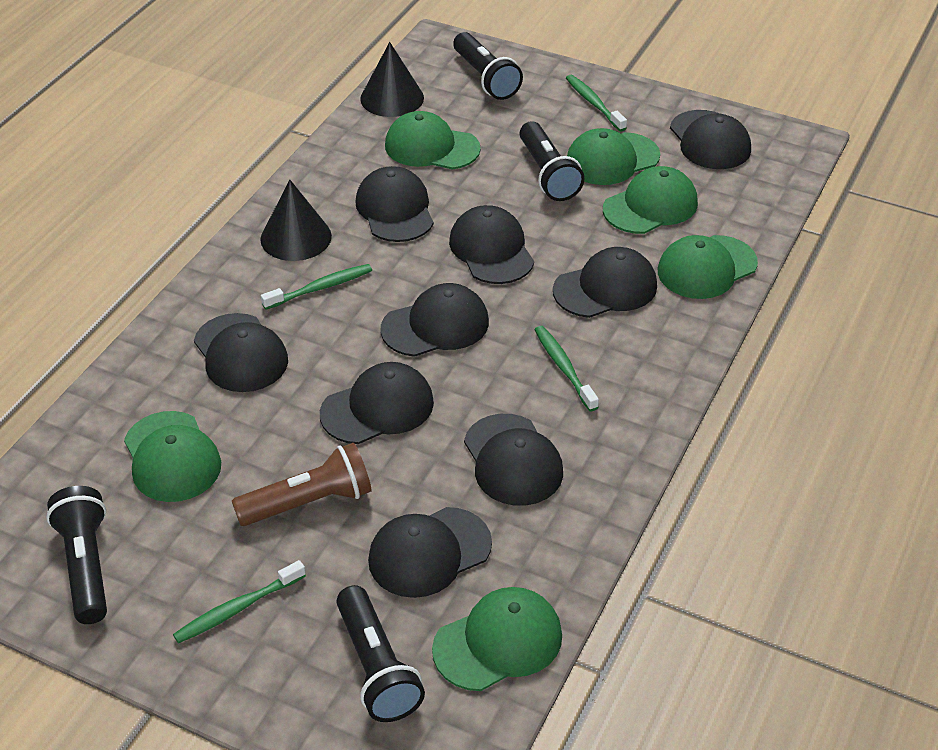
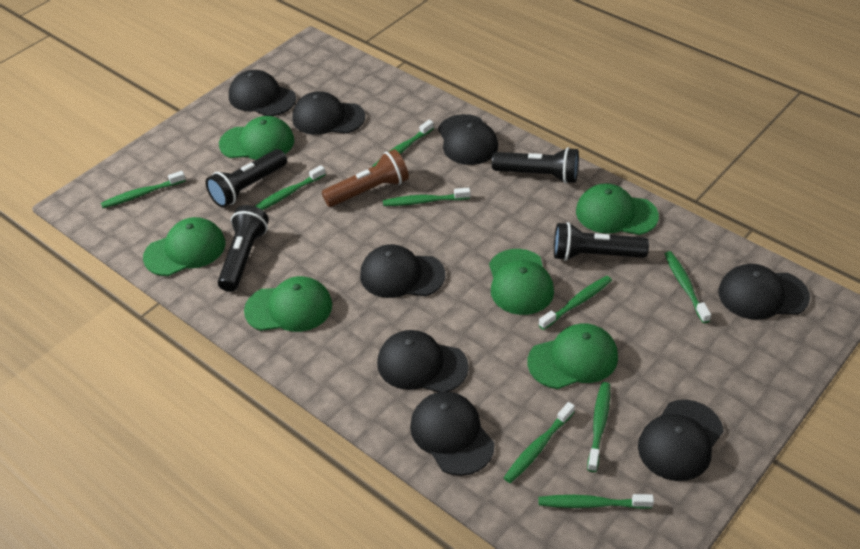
black cap: 9 -> 8
black cone: 2 -> 0
green toothbrush: 4 -> 9

